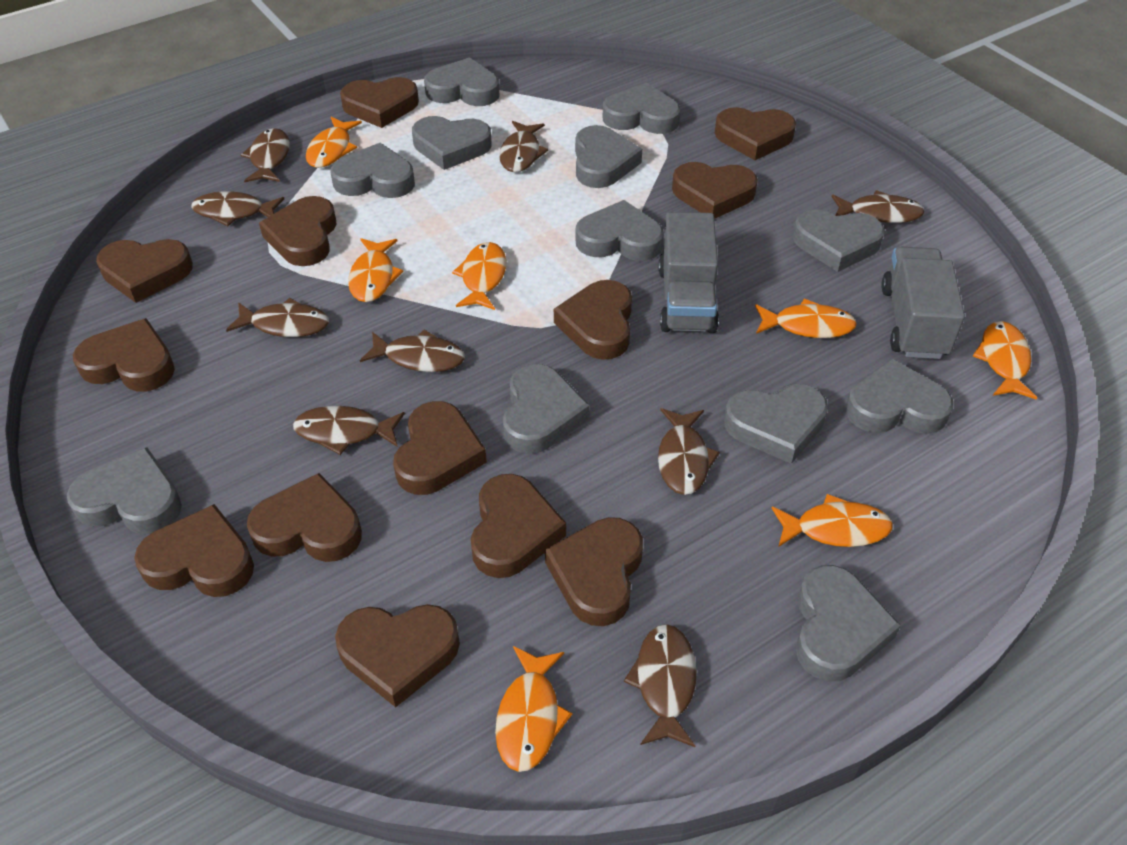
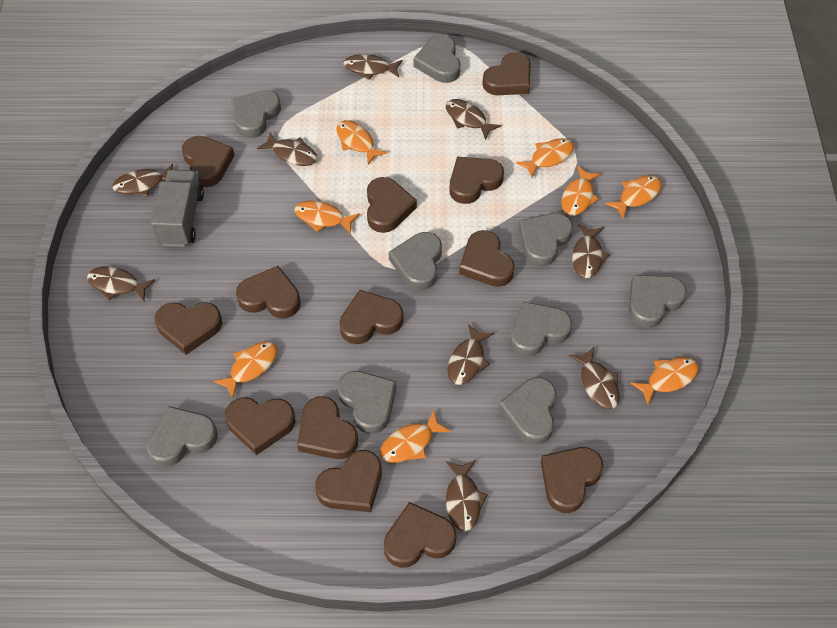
grey heart: 12 -> 9
grey truck: 2 -> 1
orange fish: 7 -> 8

